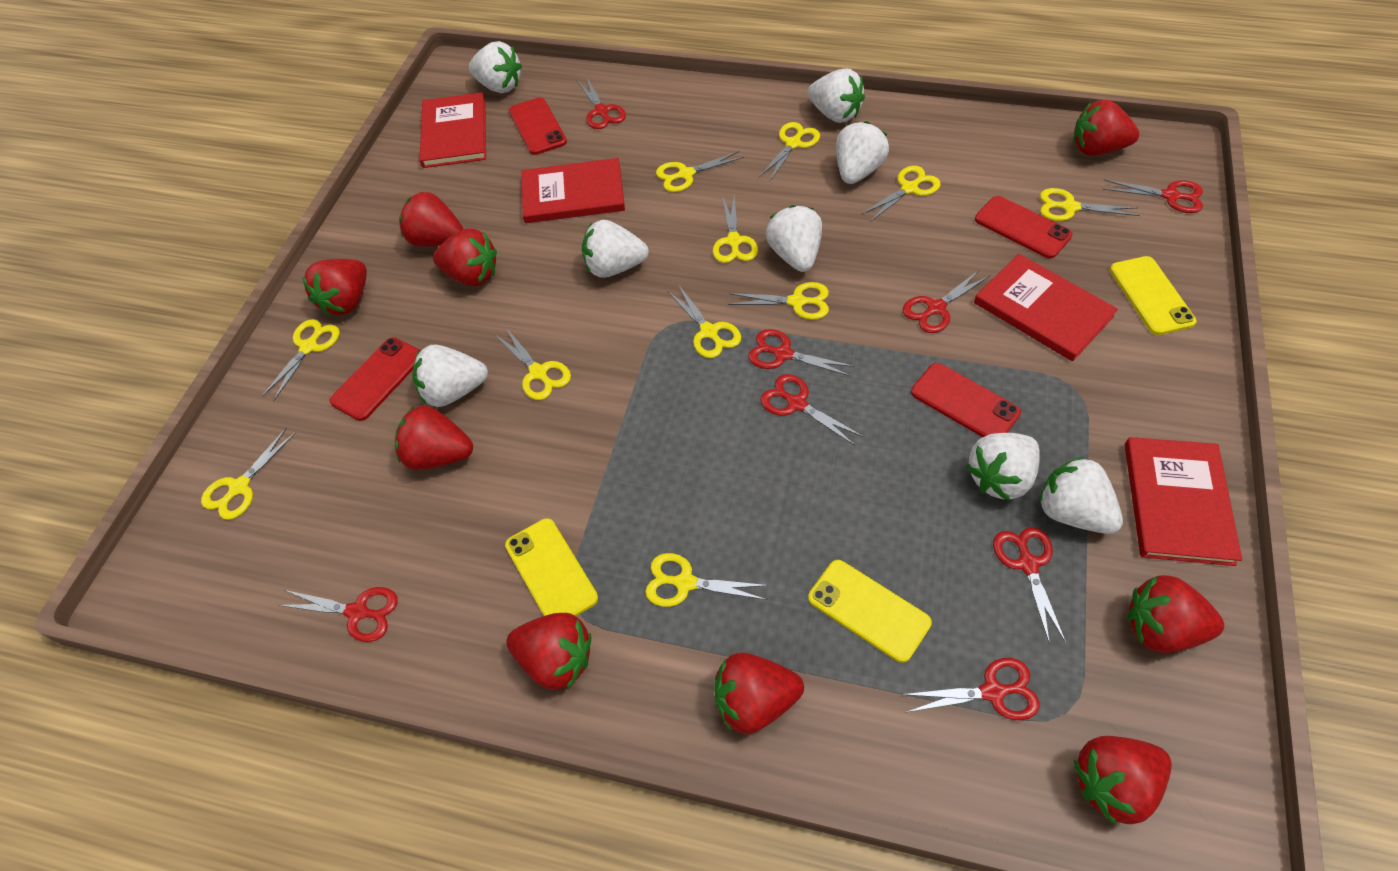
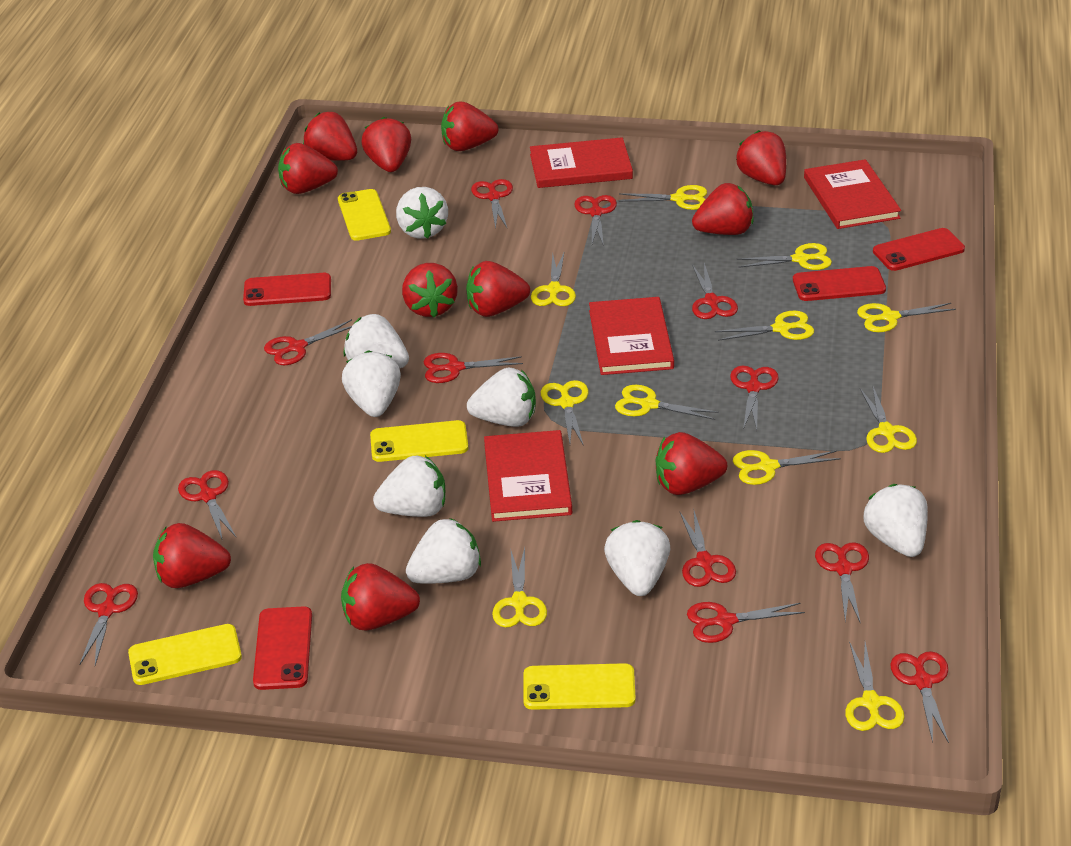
red scissors: 8 -> 12
red strawberry: 9 -> 11
yellow phone: 3 -> 4

